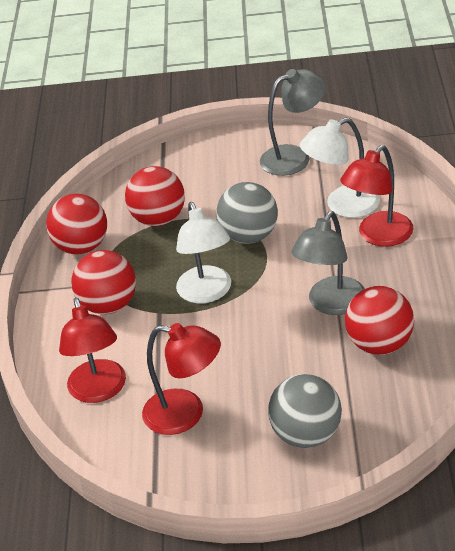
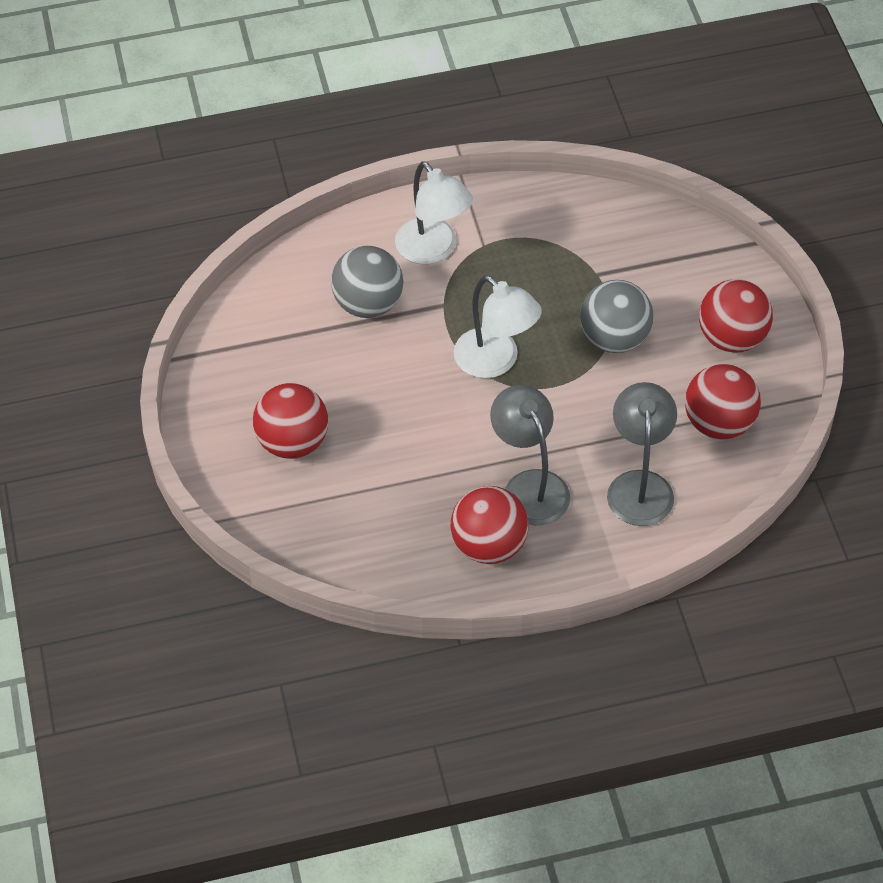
red lamp: 3 -> 0

